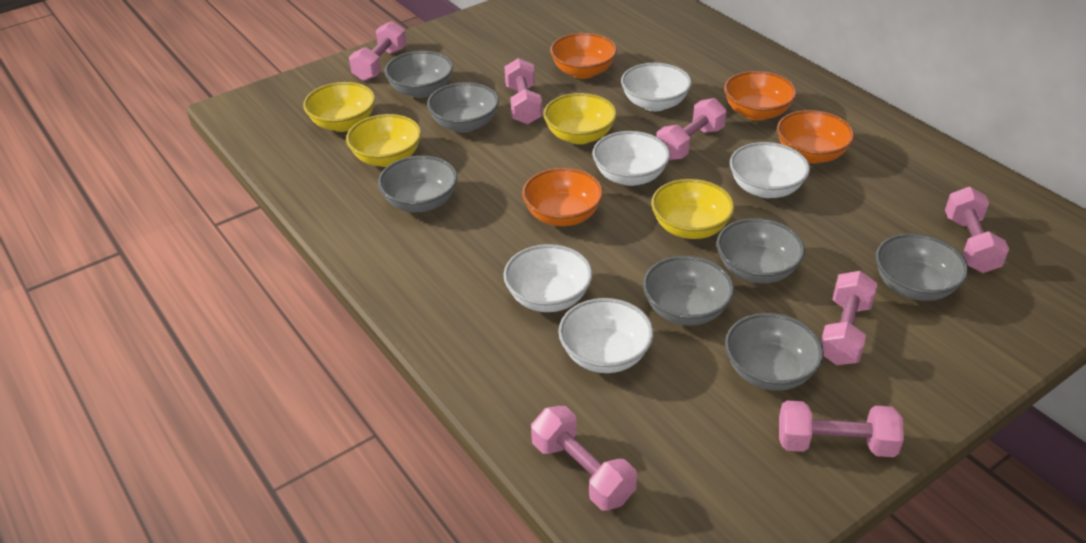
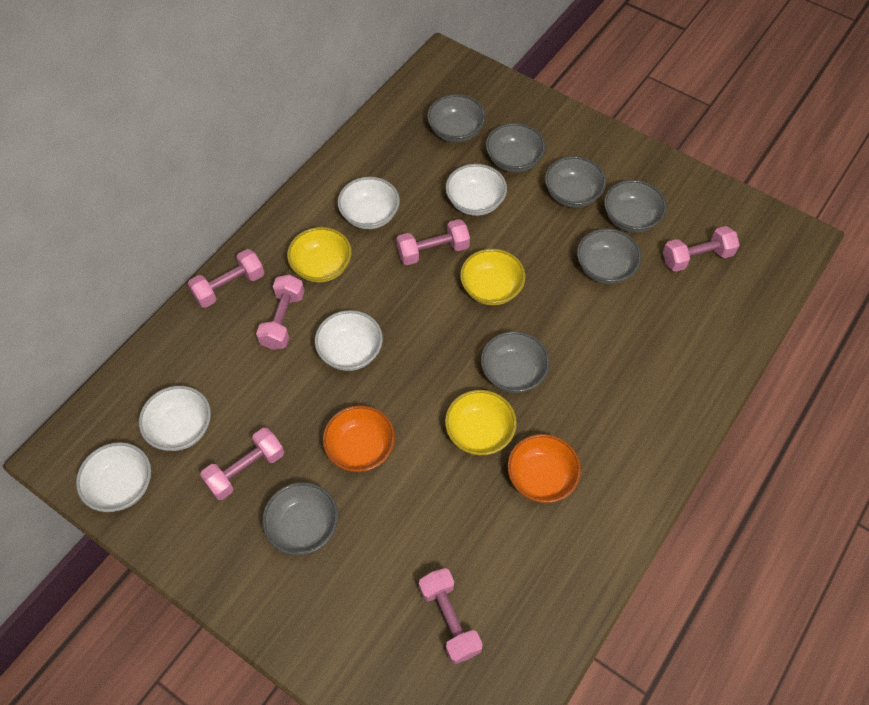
orange bowl: 4 -> 2
pink dumbbell: 7 -> 6
yellow bowl: 4 -> 3

